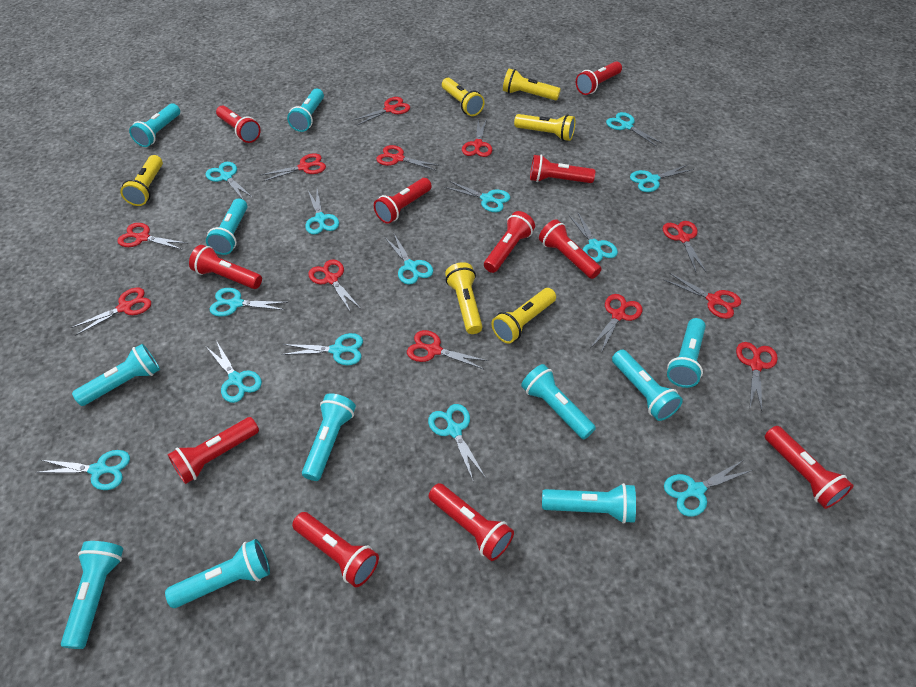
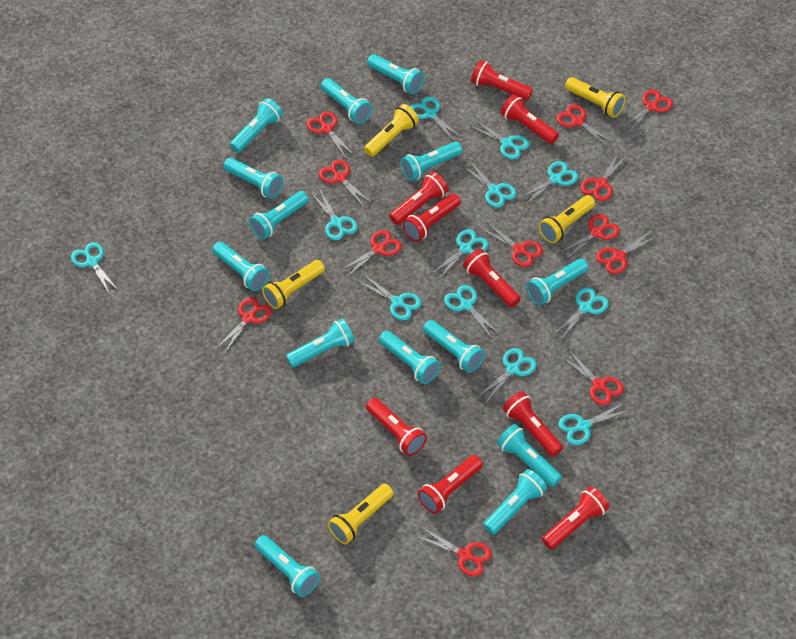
red flashlight: 11 -> 9
turquoise flashlight: 11 -> 14
turquoise scissors: 13 -> 12
yellow flashlight: 6 -> 5

